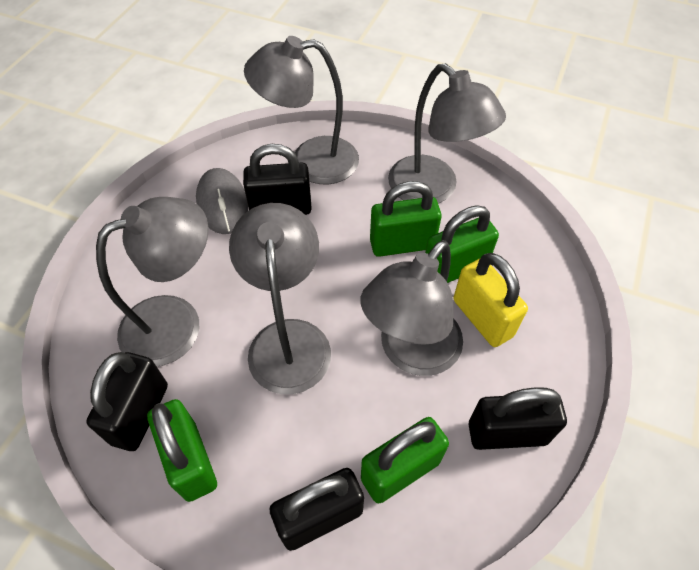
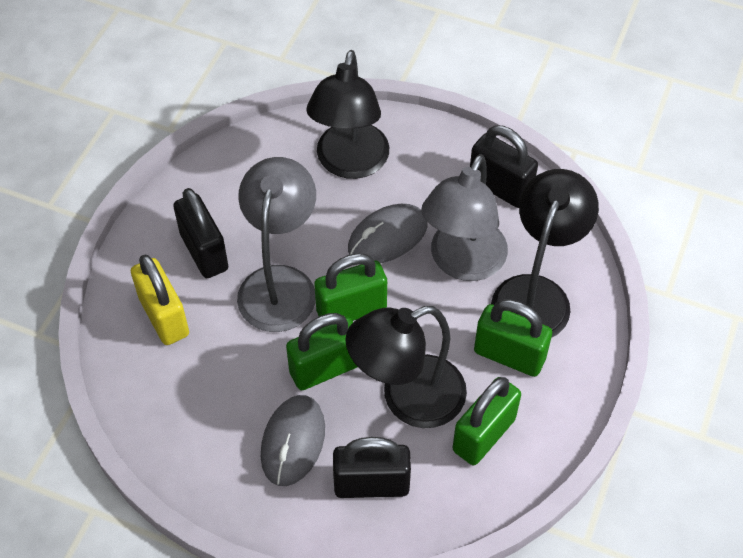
black lamp: 0 -> 3
black padlock: 4 -> 3
grey lamp: 5 -> 2
grey mouse: 1 -> 2

